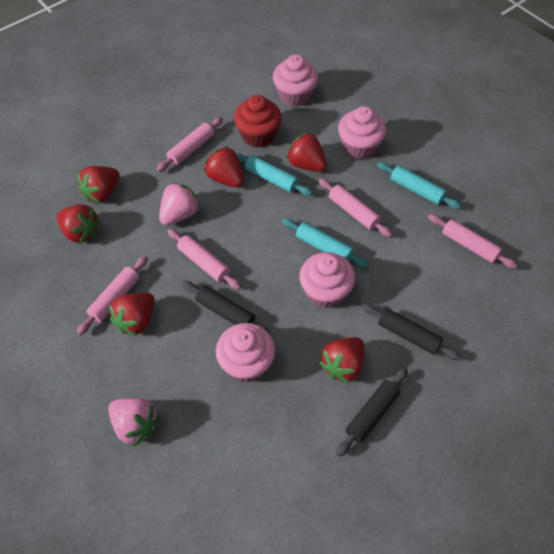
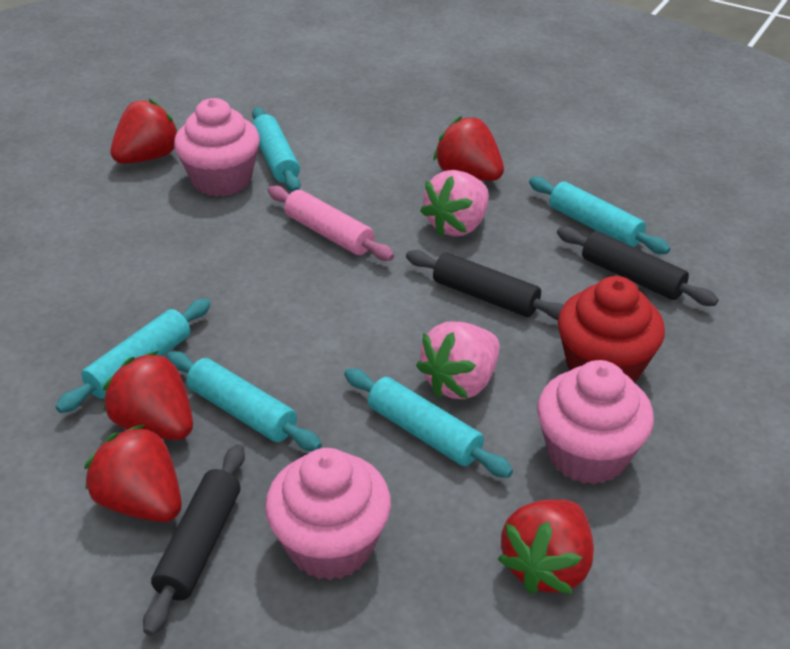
pink cupcake: 4 -> 3
pink rolling pin: 5 -> 1
red strawberry: 6 -> 5
turquoise rolling pin: 3 -> 5

